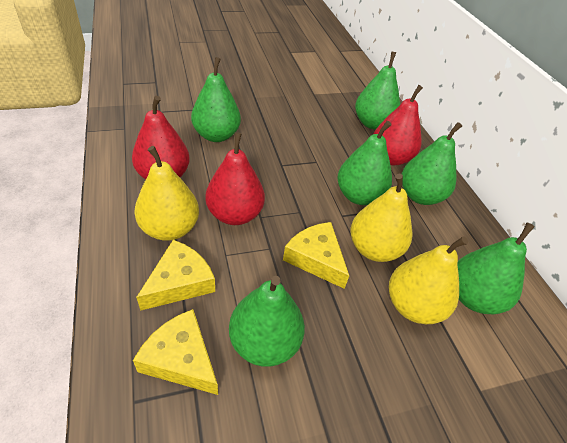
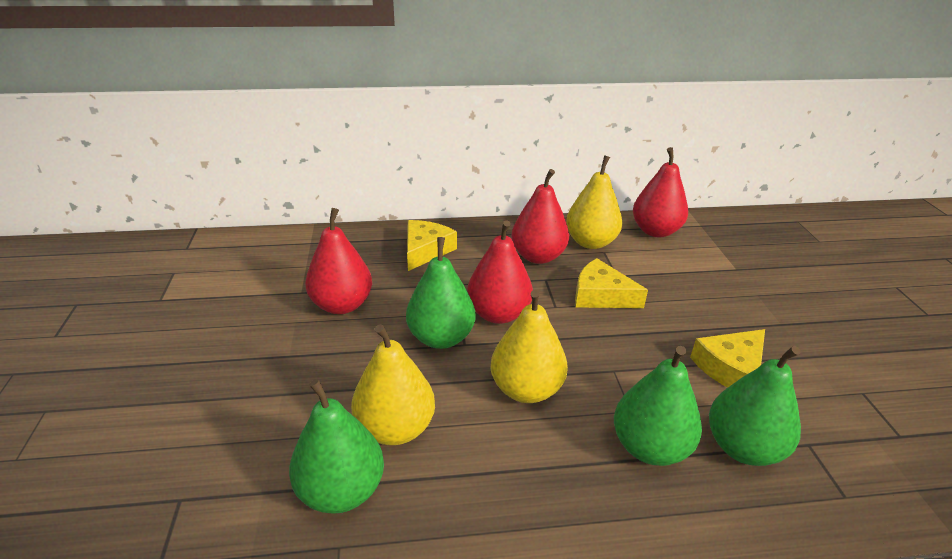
green pear: 6 -> 4
red pear: 3 -> 4

